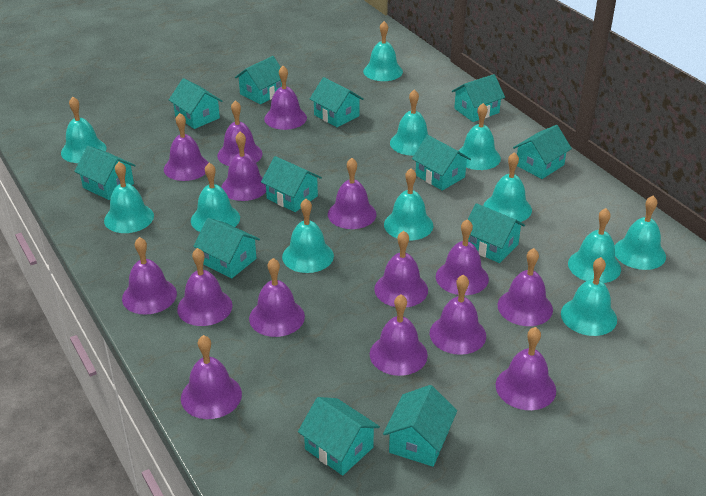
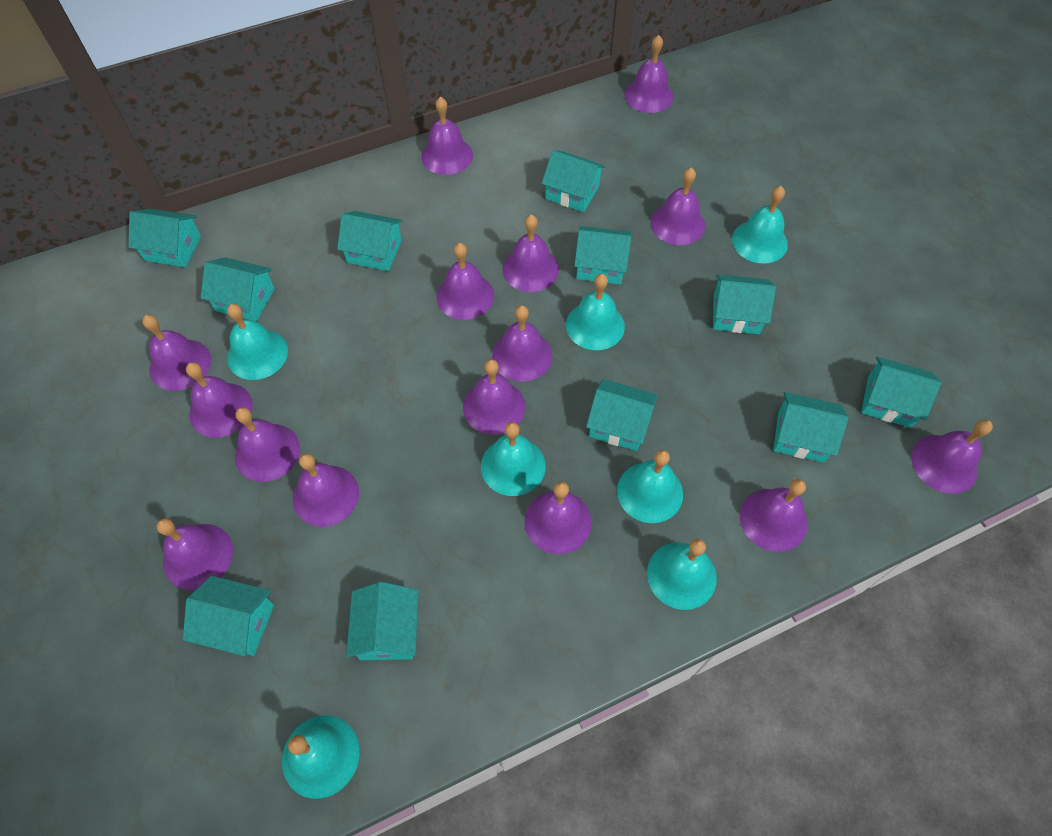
turquoise bell: 12 -> 7
turquoise house: 12 -> 11

